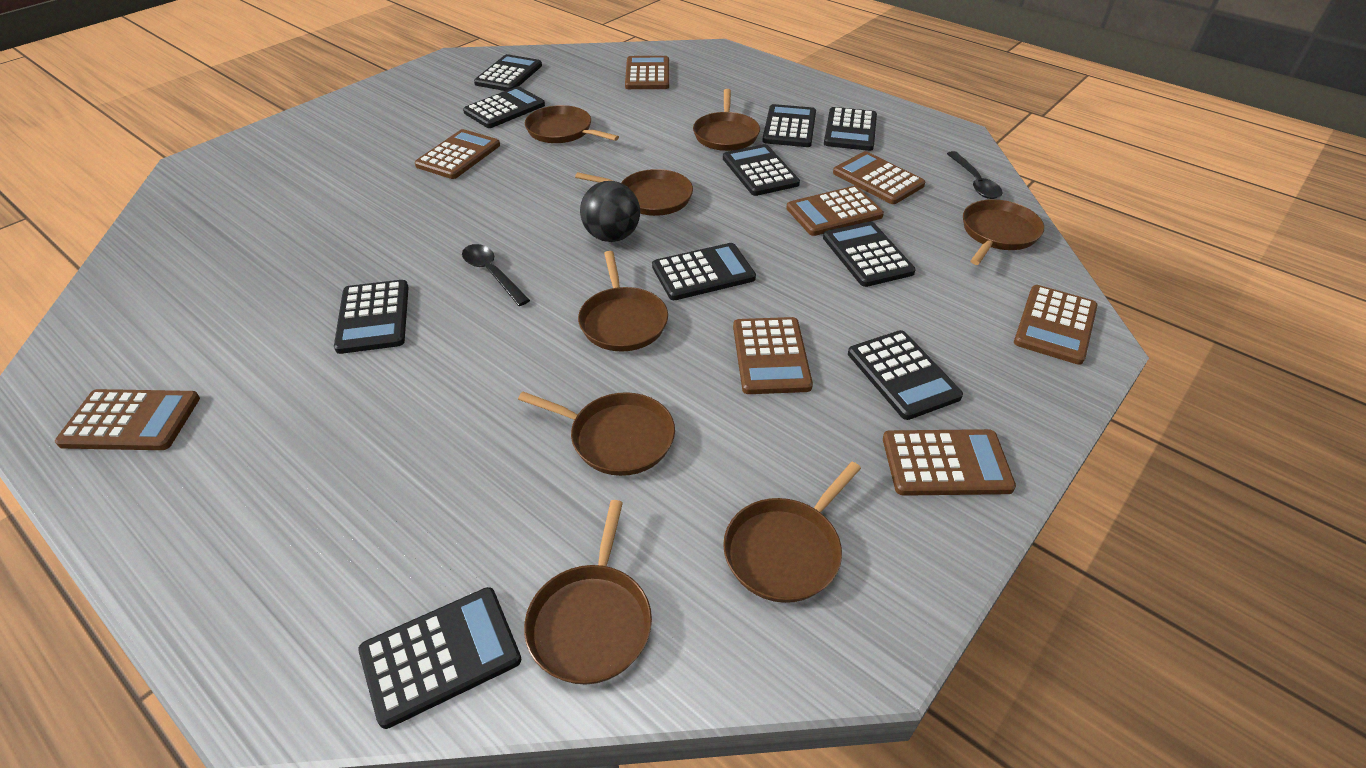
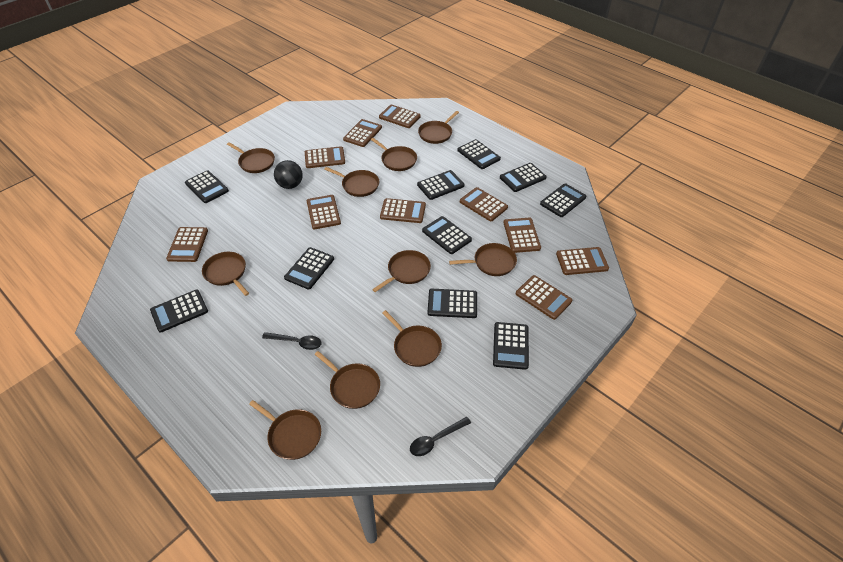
brown calculator: 8 -> 10
brown pan: 8 -> 10

